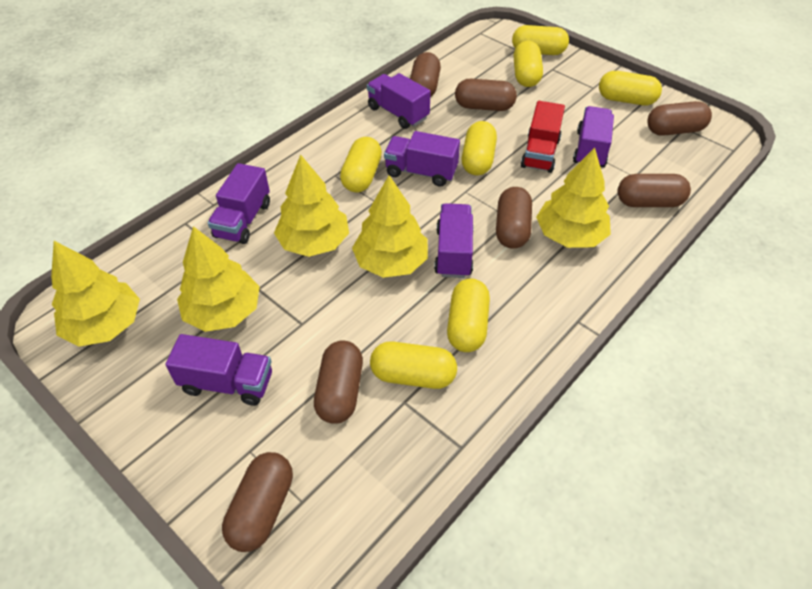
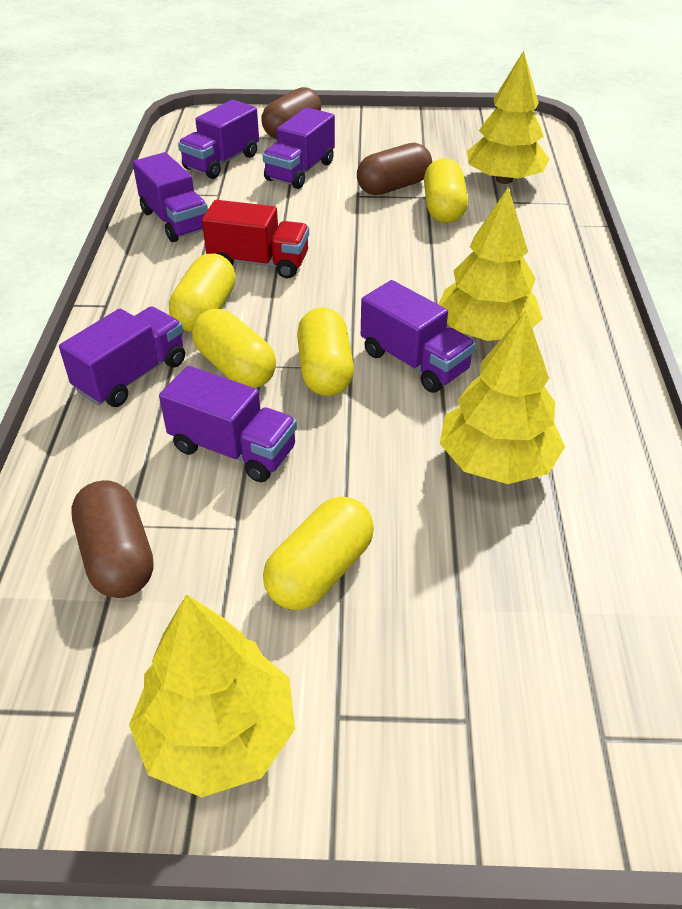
brown capsule: 7 -> 3
yellow capsule: 7 -> 5
yellow tree: 5 -> 4

